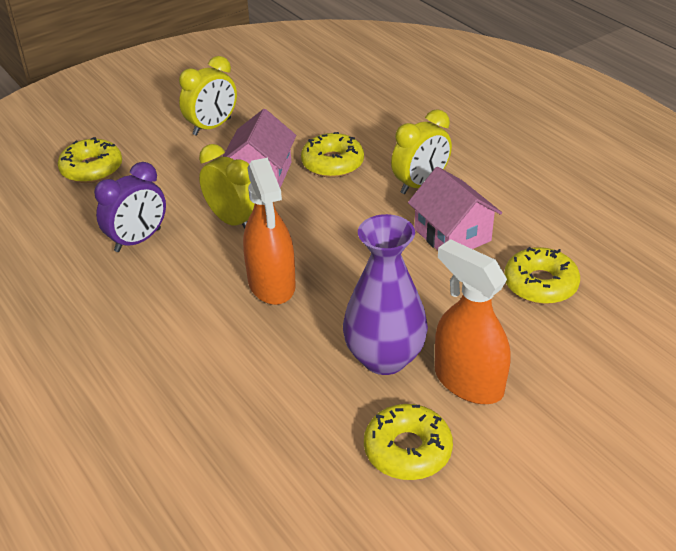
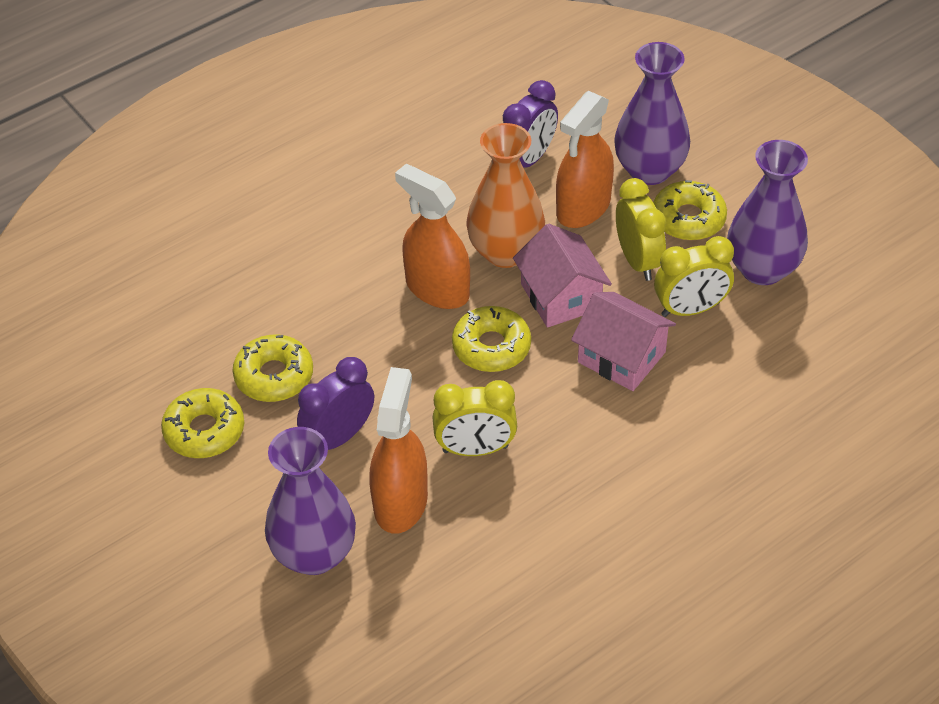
orange spray bottle: 2 -> 3
orange vase: 0 -> 1
purple clock: 1 -> 2
purple vase: 1 -> 3

